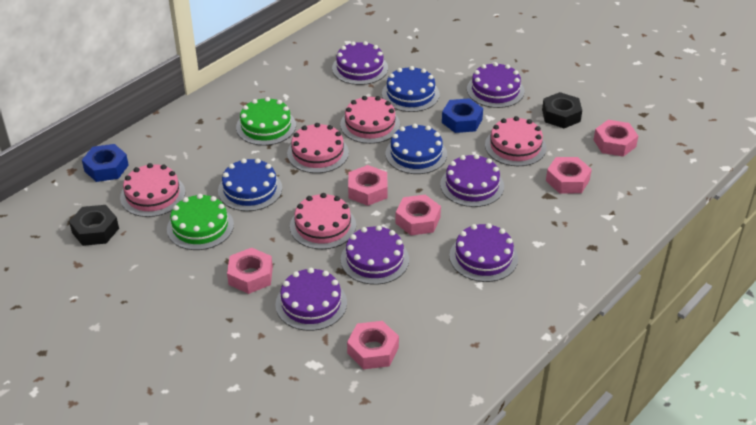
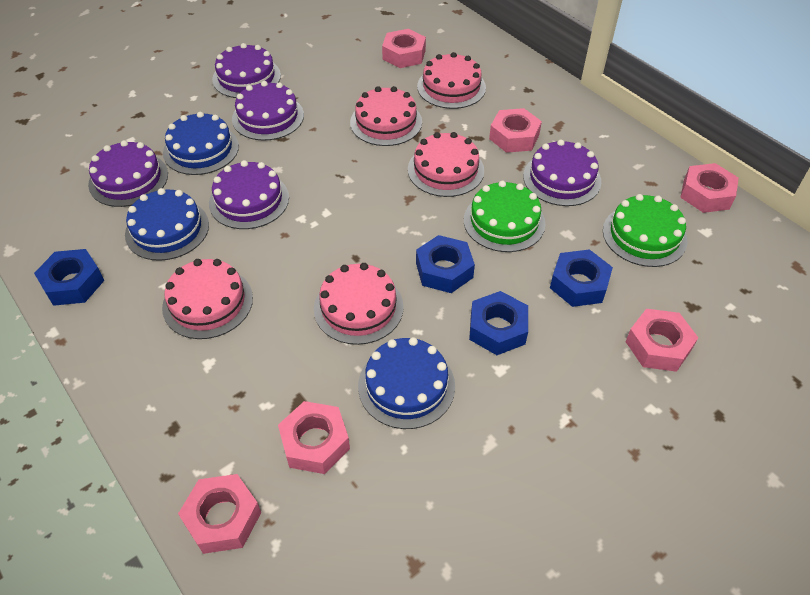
black nut: 2 -> 0
blue nut: 2 -> 4
purple cake: 6 -> 5

